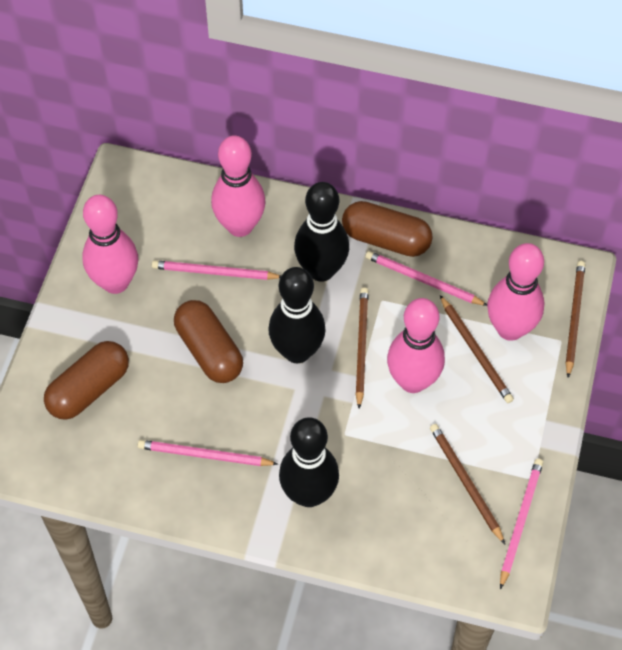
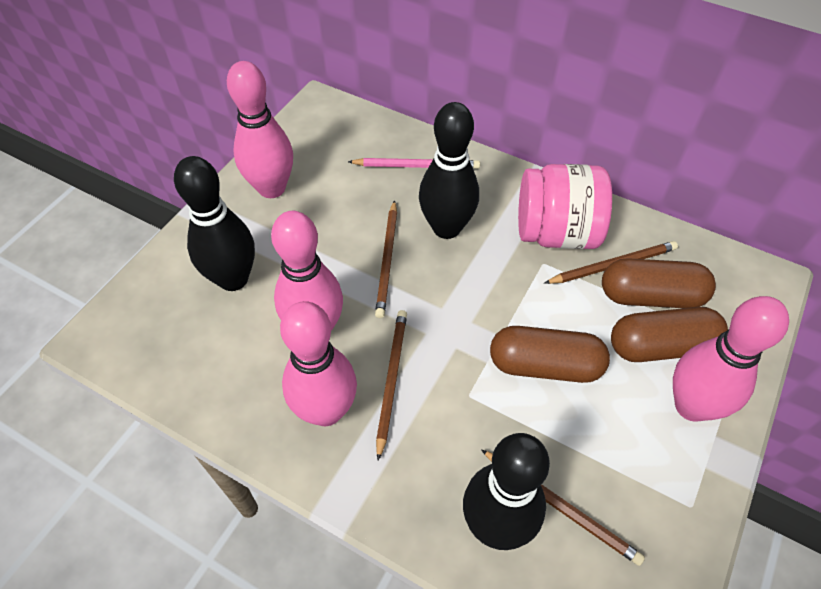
pink jar: 0 -> 1
pink pencil: 4 -> 1

